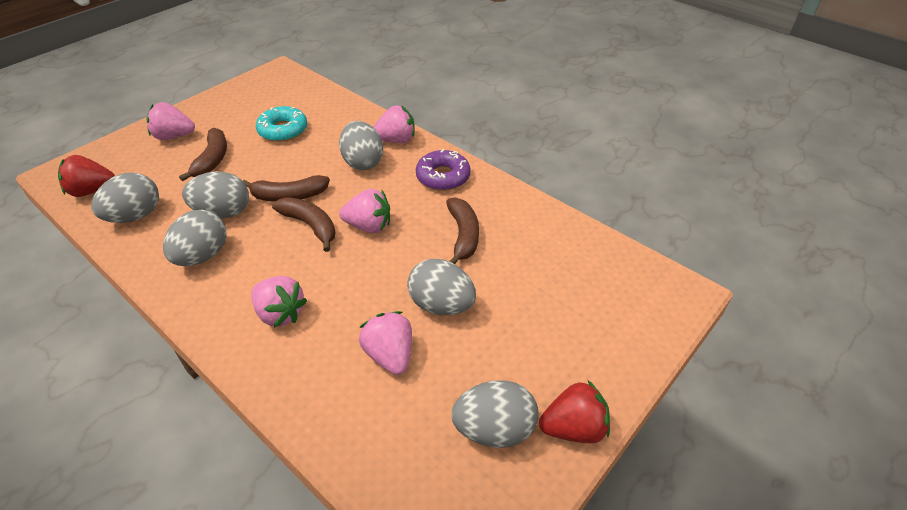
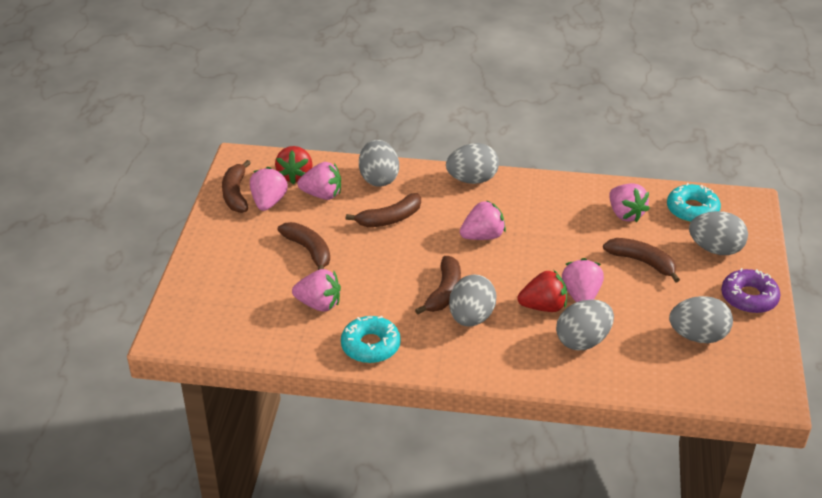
brown banana: 4 -> 5
pink strawberry: 5 -> 6
turquoise donut: 1 -> 2

